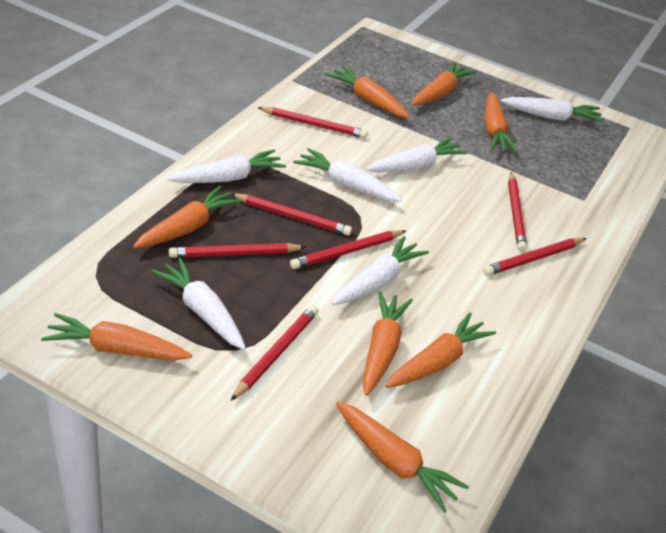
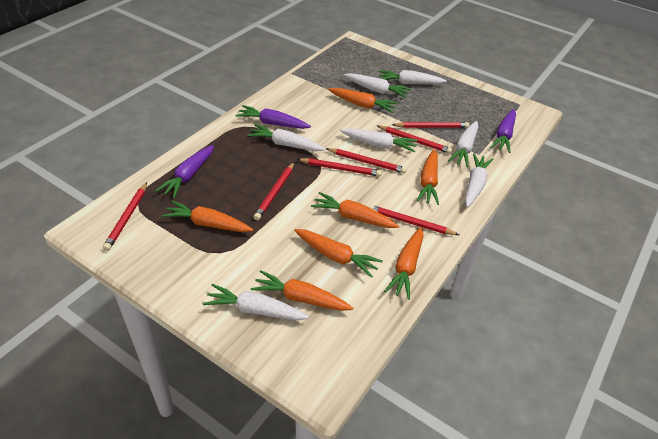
orange carrot: 8 -> 7
purple carrot: 0 -> 3
white carrot: 6 -> 7

